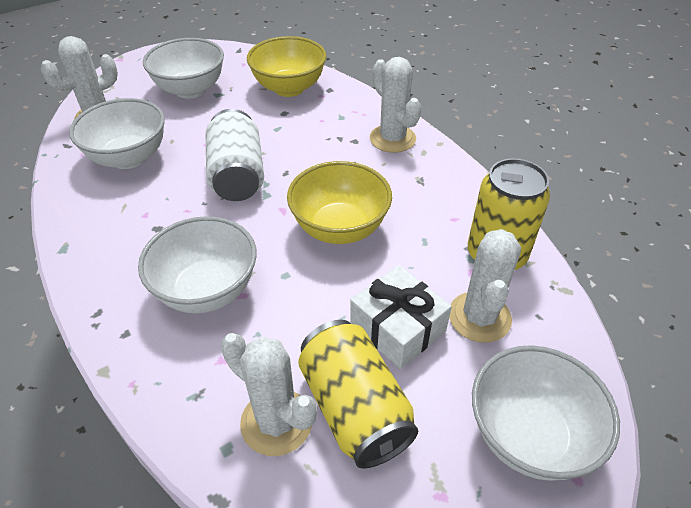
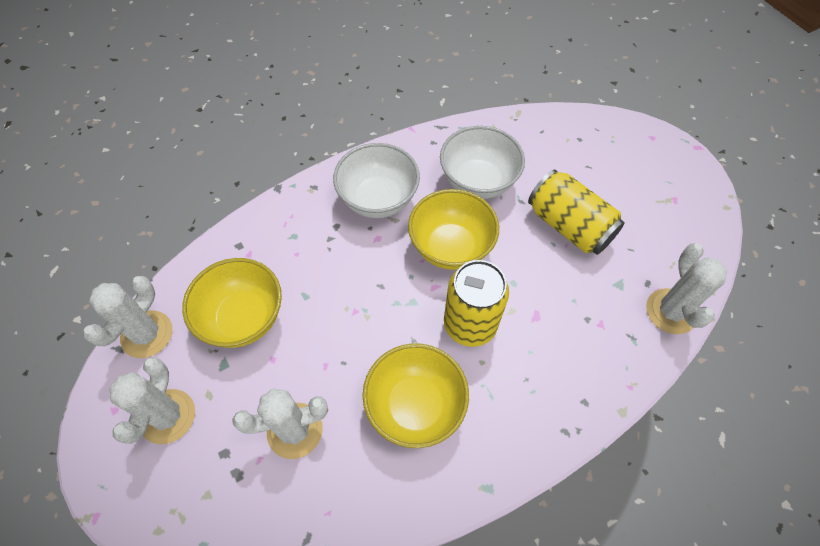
white bowl: 4 -> 2
white can: 1 -> 0
white gift: 1 -> 0
yellow bowl: 2 -> 3

